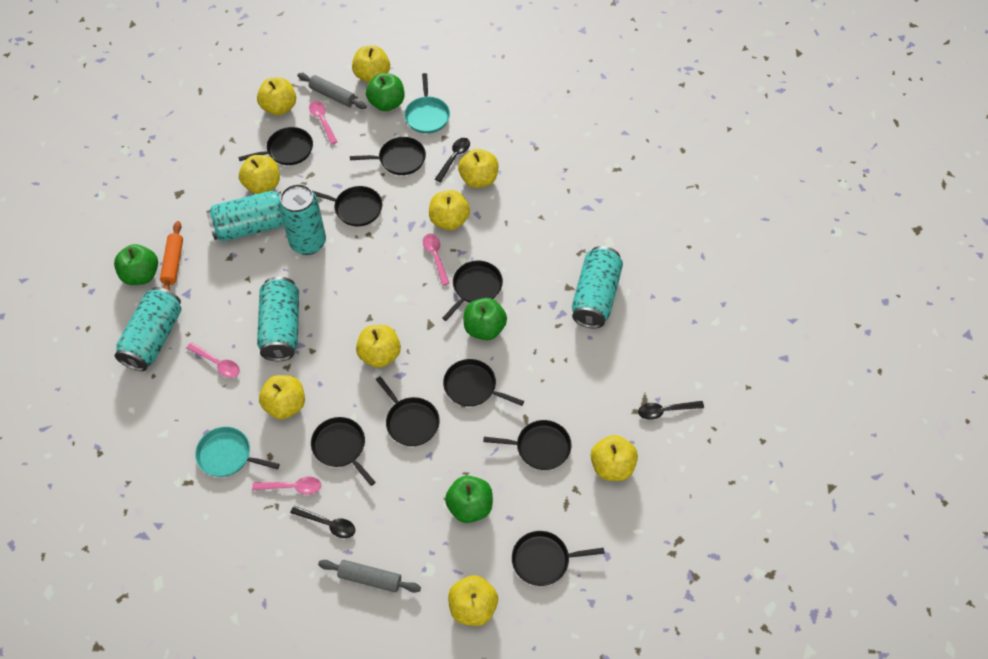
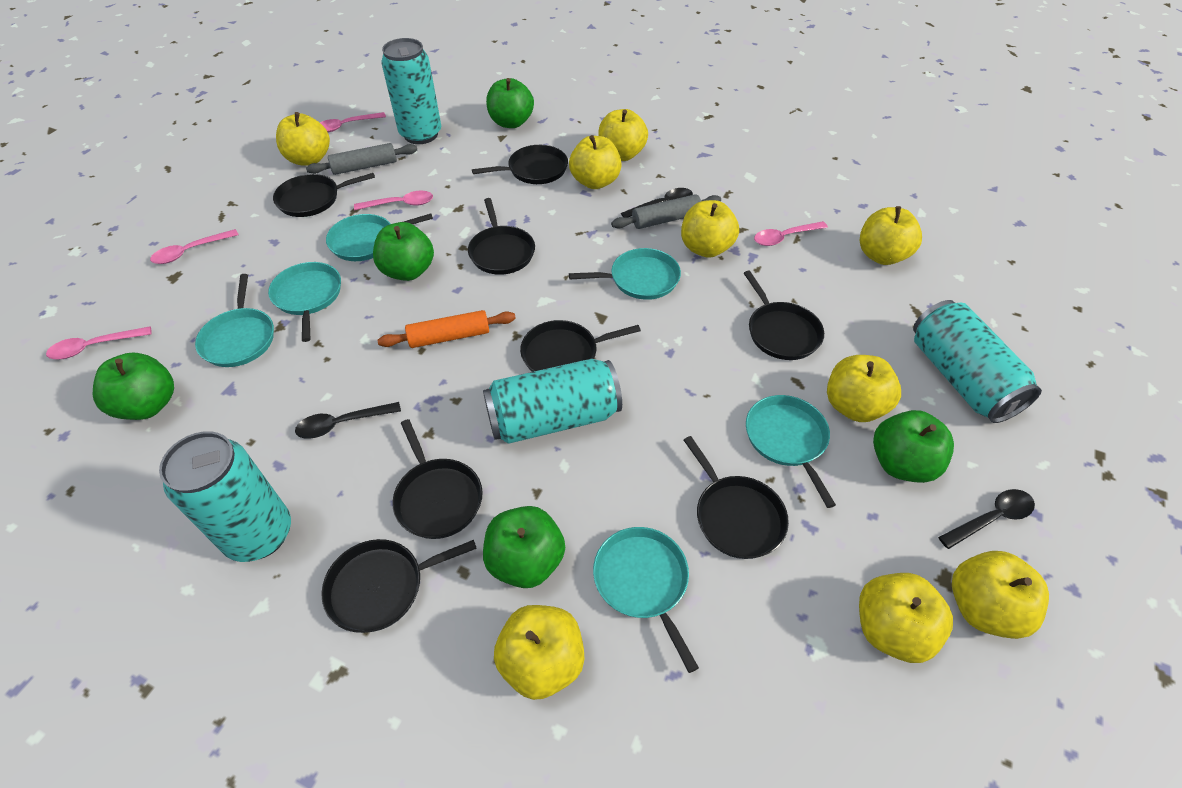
black pan: 9 -> 8
green apple: 4 -> 5
pink spoon: 4 -> 5
turquoise can: 5 -> 4
turquoise pan: 2 -> 6

